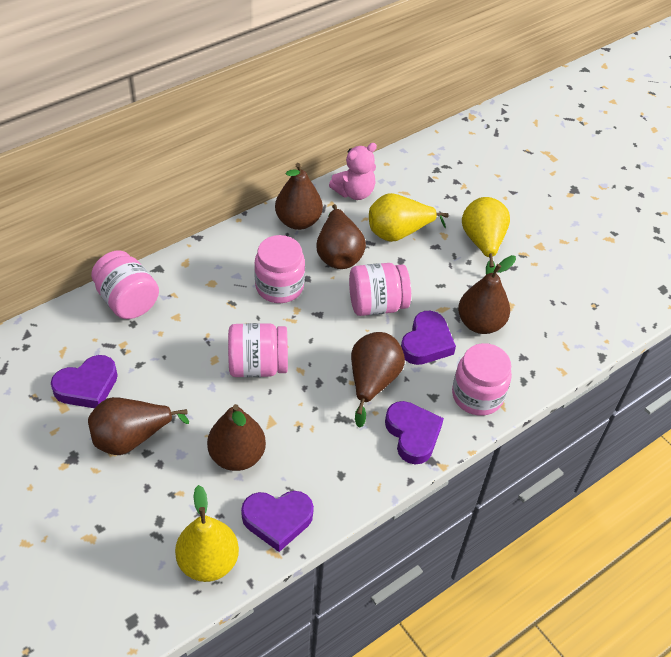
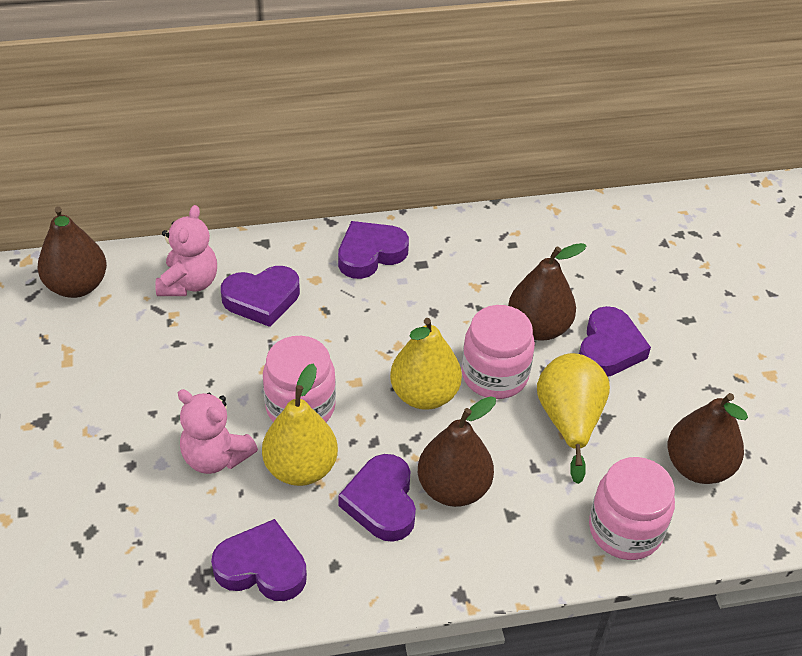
brown pear: 6 -> 4
pink jar: 5 -> 3
pink teddy bear: 1 -> 2
purple heart: 4 -> 5

